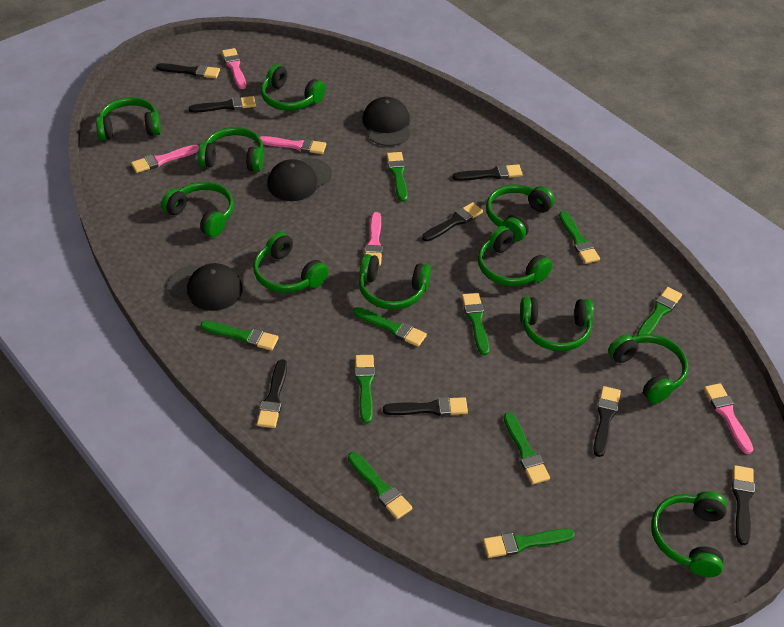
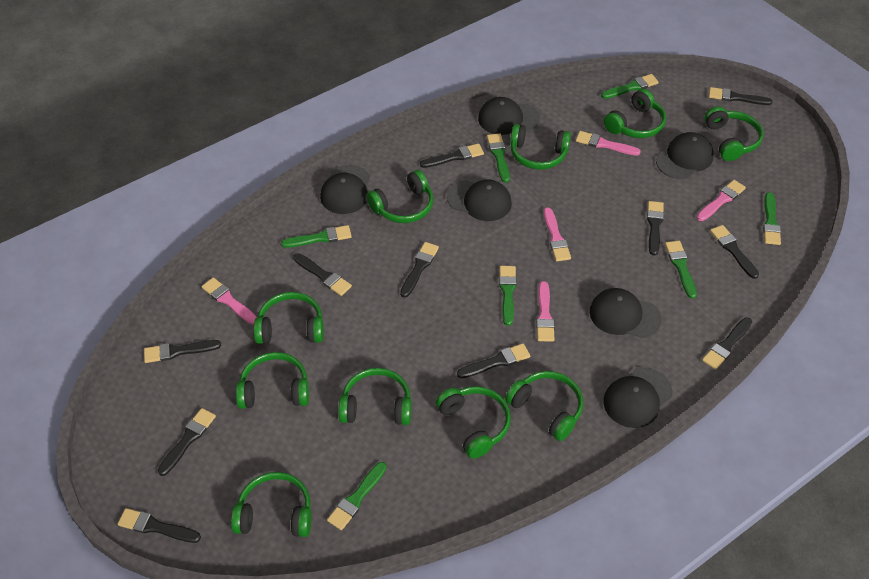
black brush: 8 -> 11
black cap: 3 -> 6
green brush: 10 -> 7
green headphones: 11 -> 10

